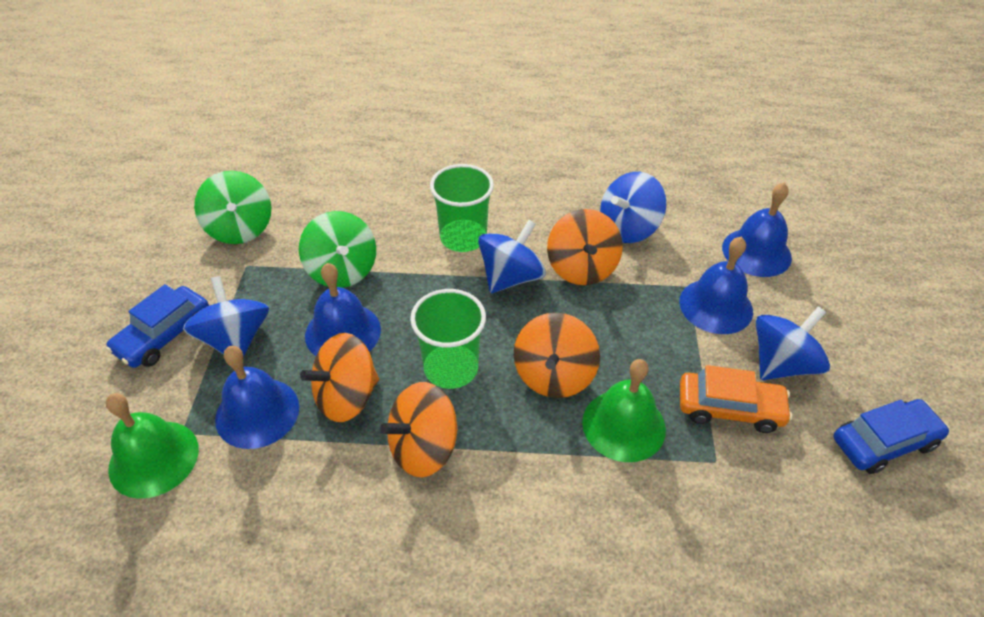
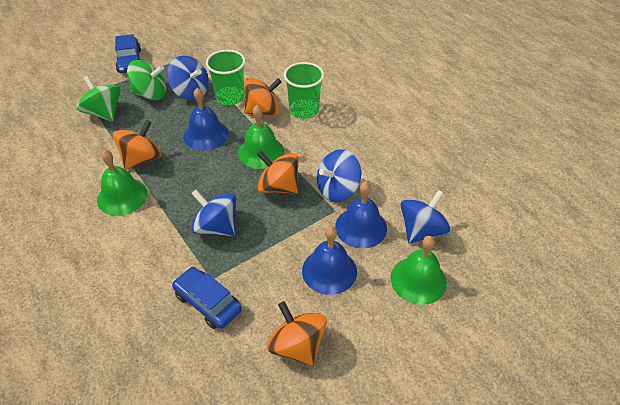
blue bell: 4 -> 3
green bell: 2 -> 3
orange car: 1 -> 0

